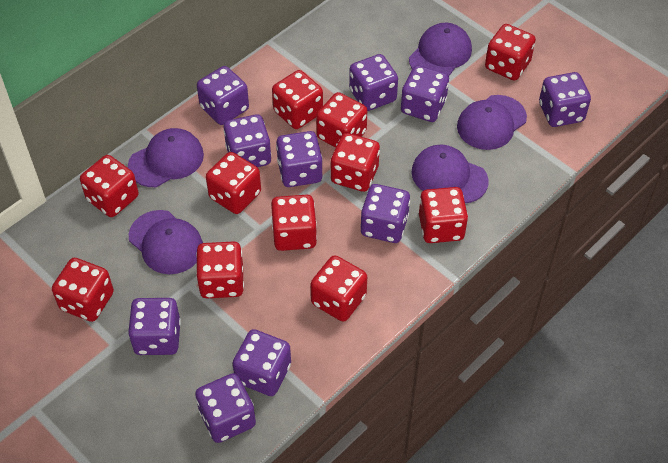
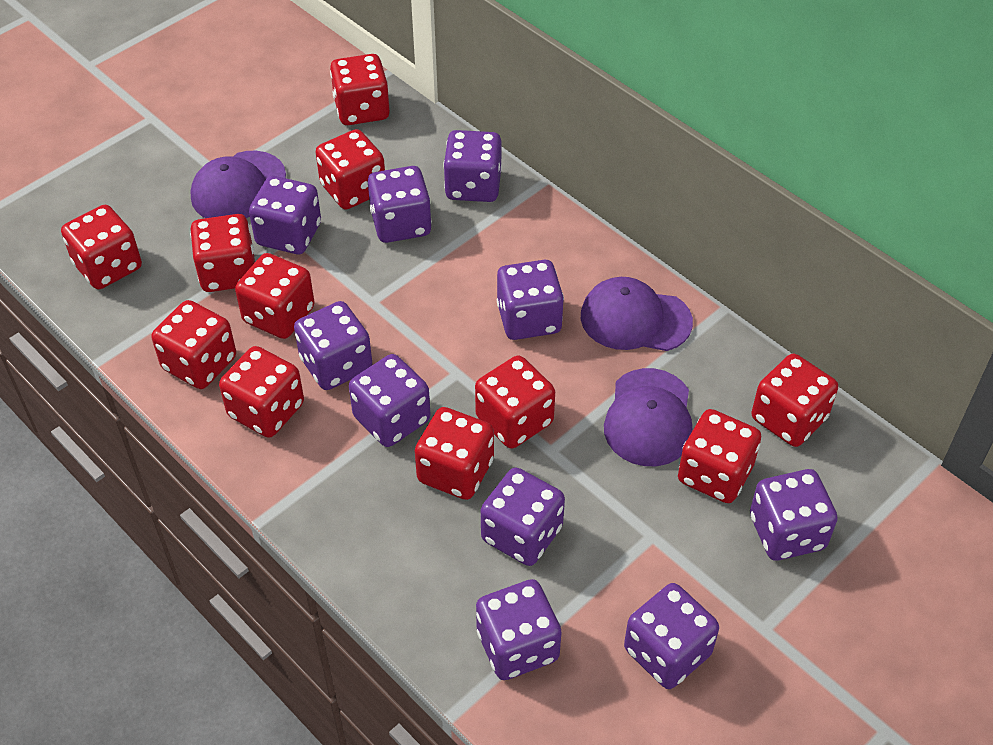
purple cap: 5 -> 3

